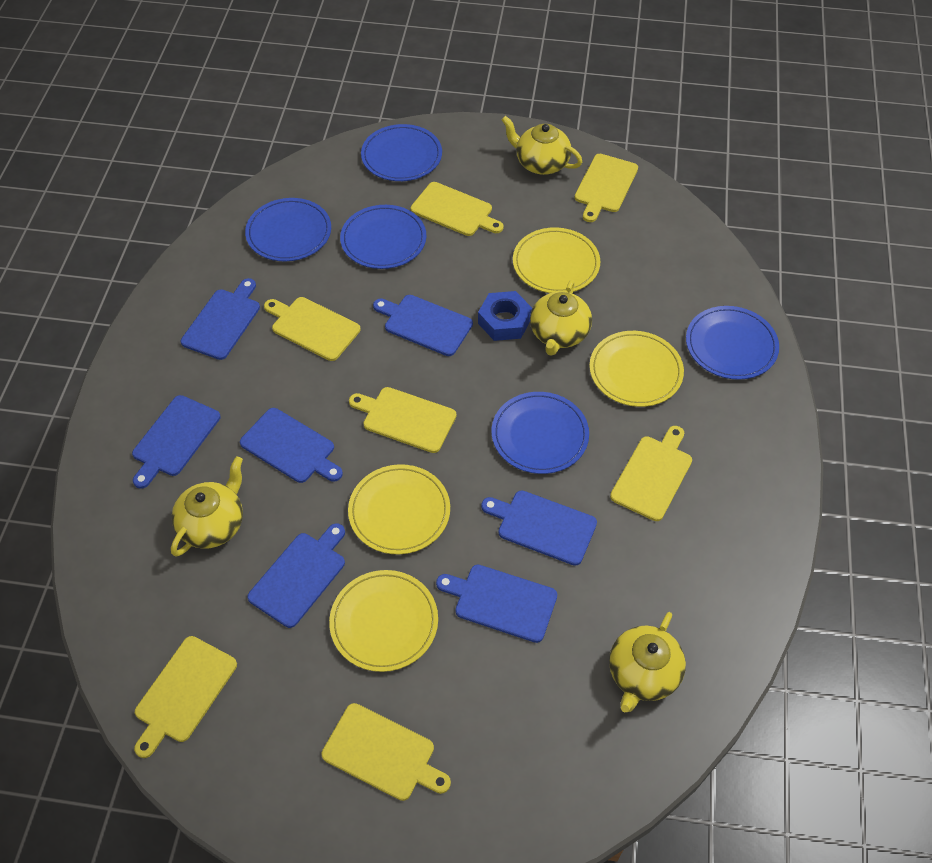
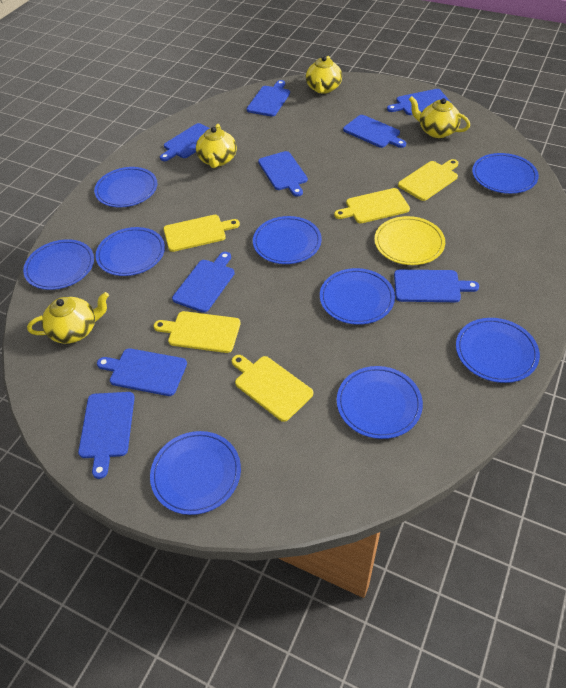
blue cutting board: 7 -> 9
blue nut: 1 -> 0
blue plate: 5 -> 9
yellow cutting board: 7 -> 5
yellow plate: 4 -> 1

